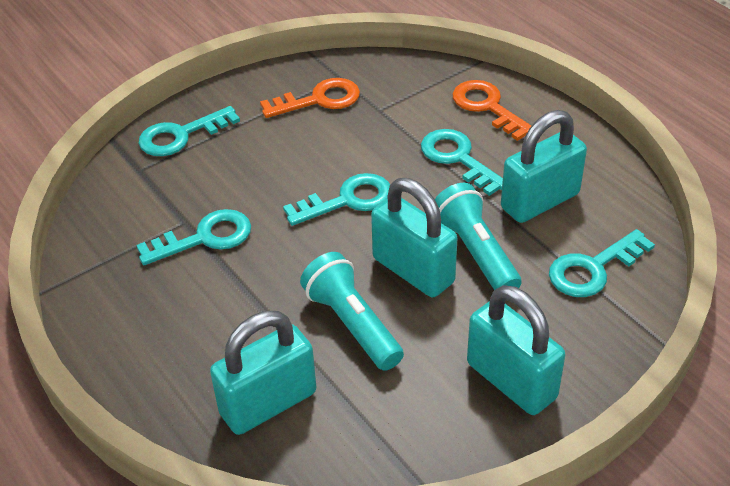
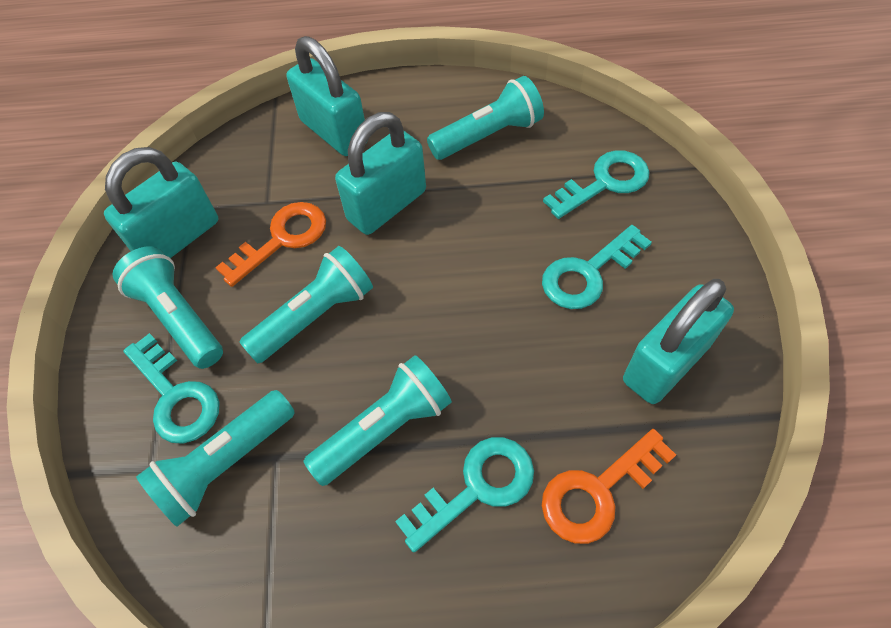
turquoise flashlight: 2 -> 5
turquoise key: 5 -> 4

